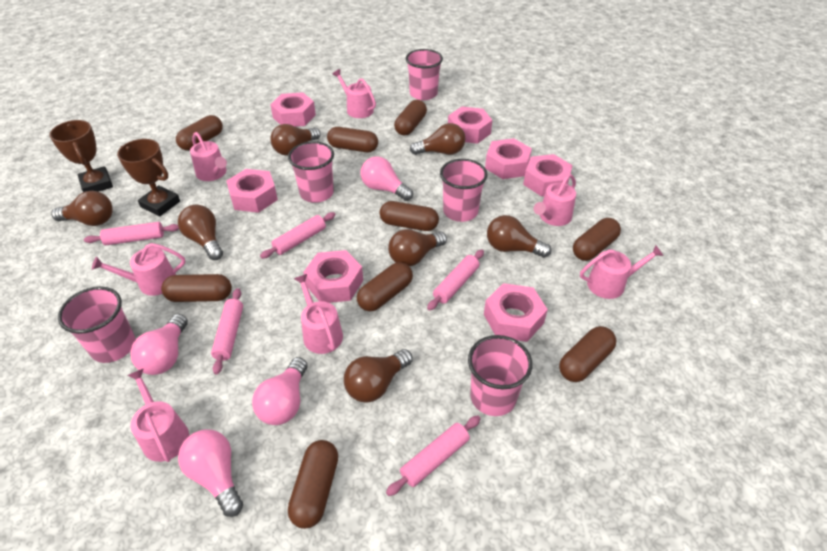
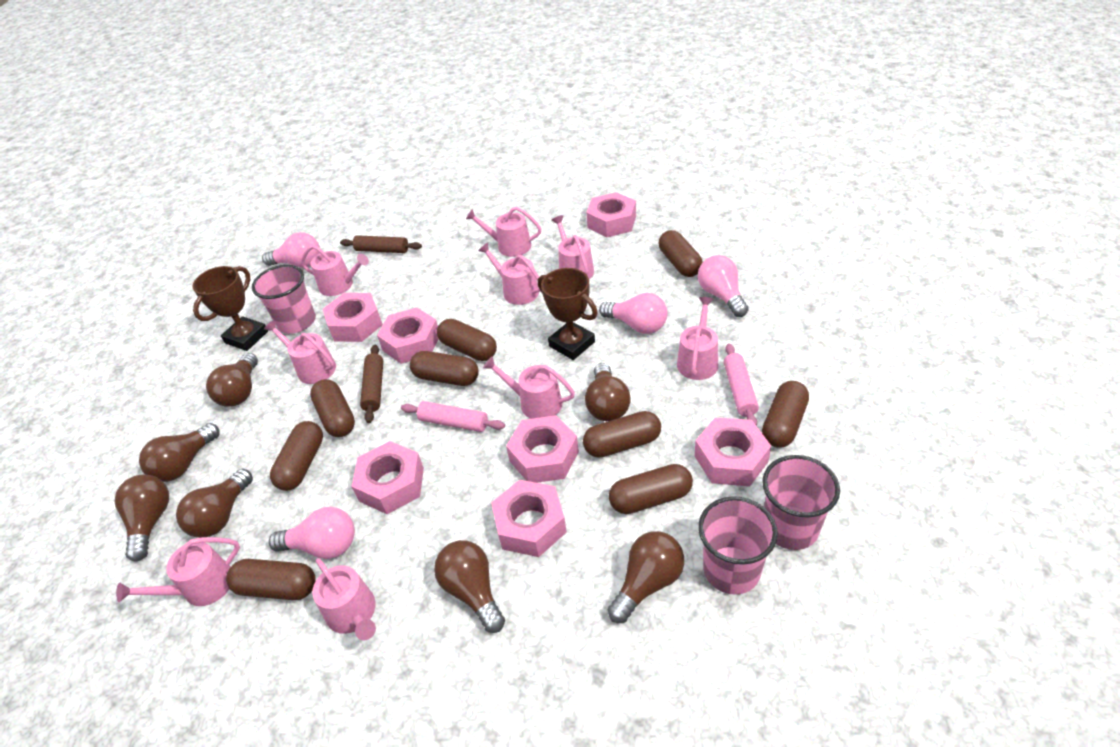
brown rolling pin: 0 -> 2
pink cup: 5 -> 3
pink rolling pin: 5 -> 2
pink watering can: 7 -> 9

